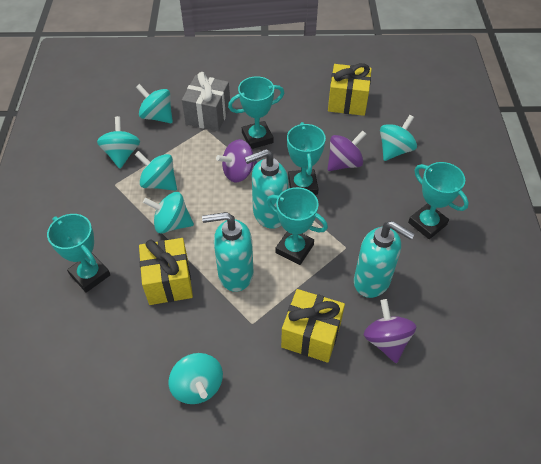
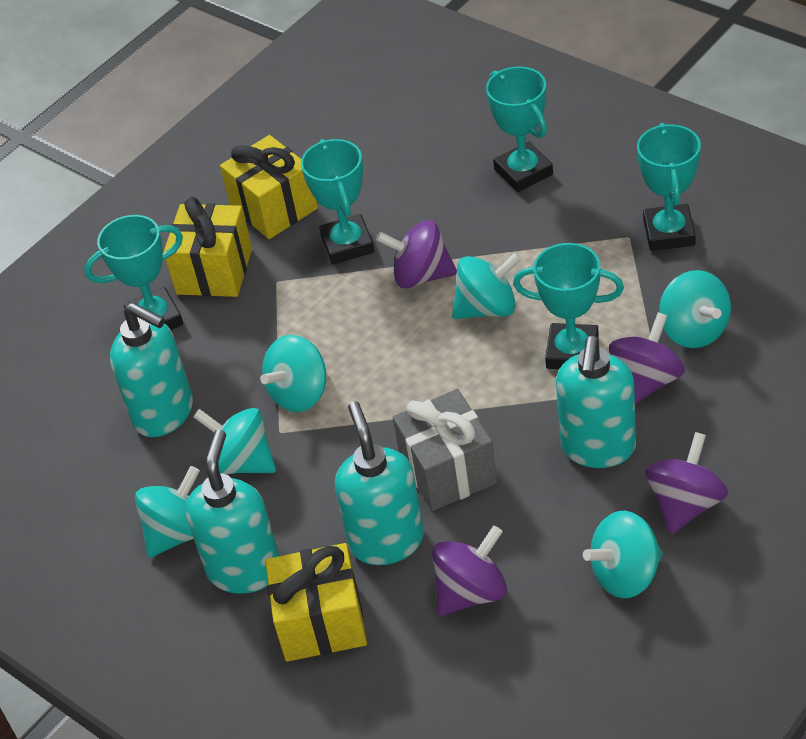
purple spinning top: 3 -> 4
turquoise soap dispenser: 3 -> 4

